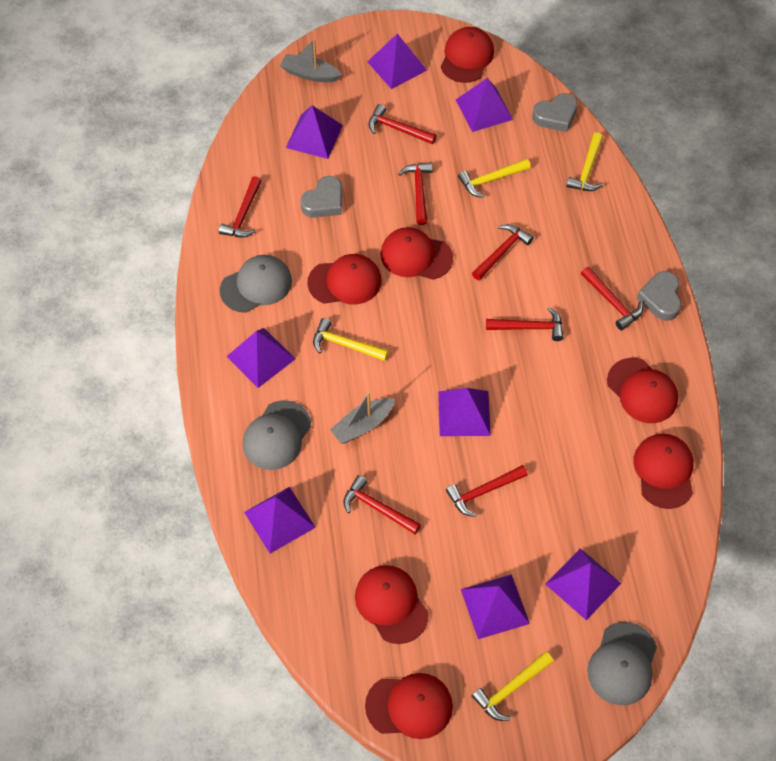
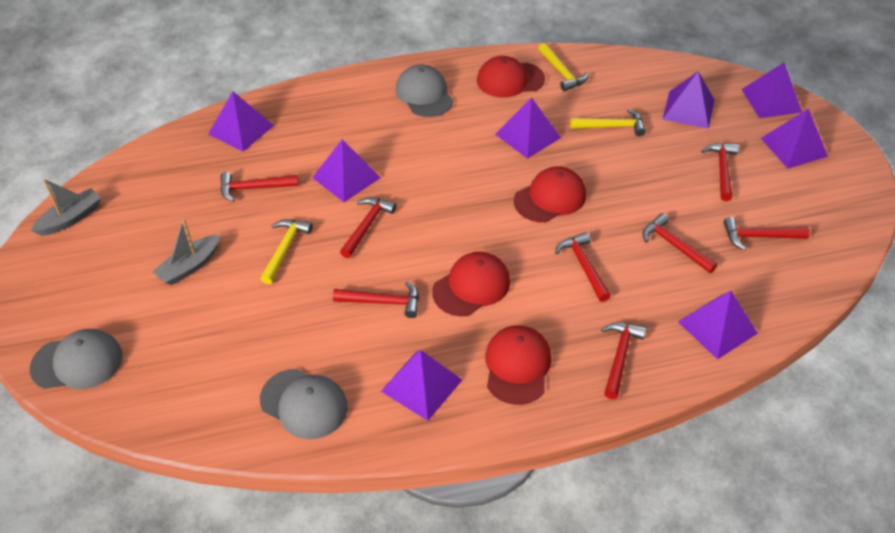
grey heart: 3 -> 0
red cap: 7 -> 4
yellow hammer: 4 -> 3

